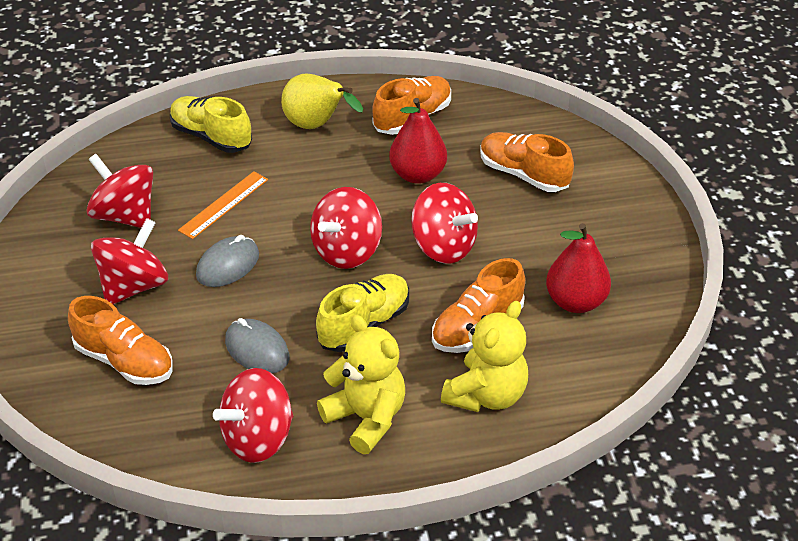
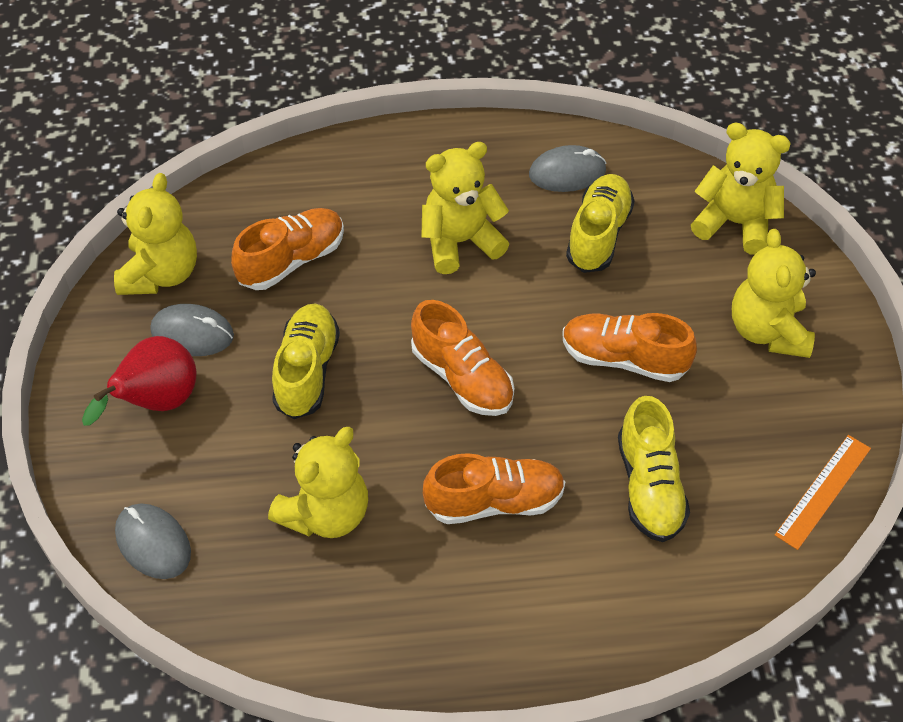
grey mouse: 2 -> 3
red pear: 2 -> 1
red spinning top: 5 -> 0
yellow pear: 1 -> 0
yellow shoe: 2 -> 3
yellow teddy bear: 2 -> 5

